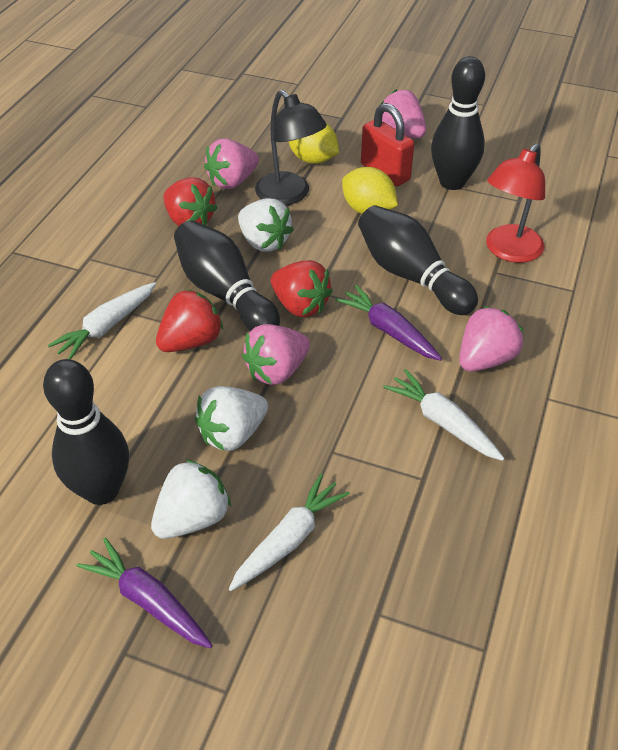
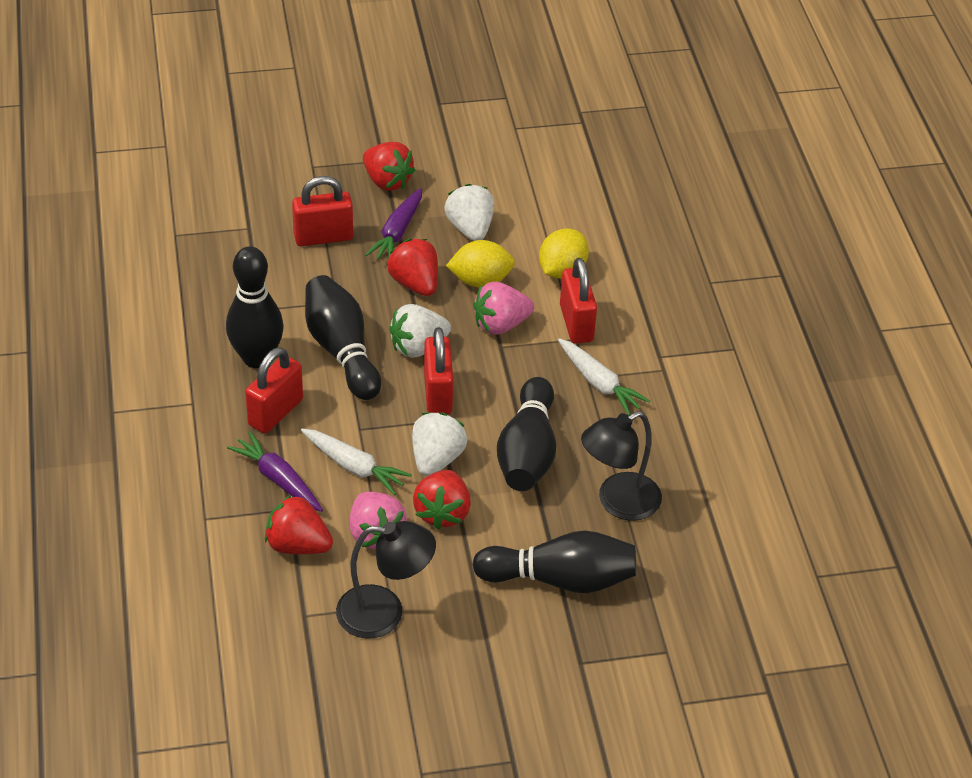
black lamp: 1 -> 2
pink strawberry: 4 -> 2
red lamp: 1 -> 0
red padlock: 1 -> 4
red strawberry: 3 -> 4
white carrot: 3 -> 2

